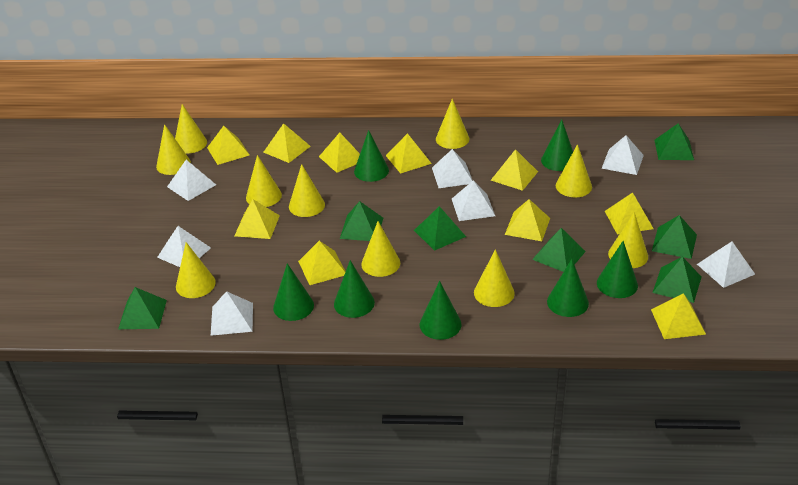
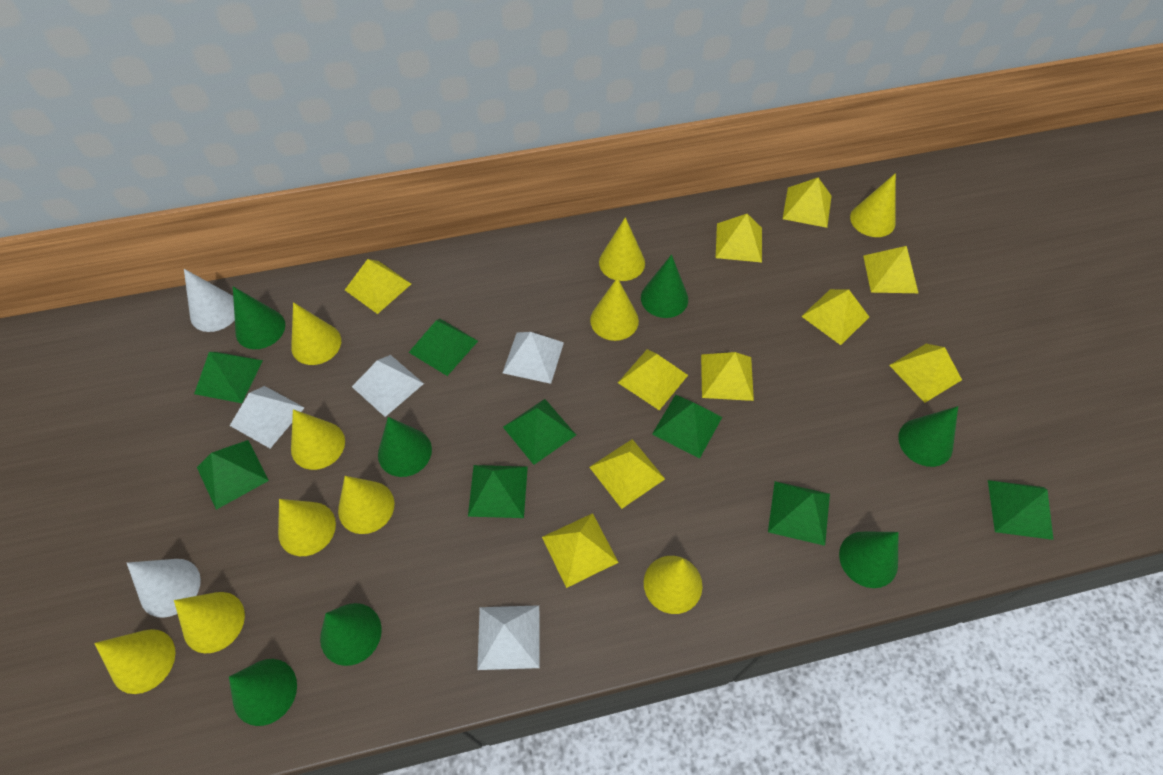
green pyramid: 7 -> 8
white cone: 0 -> 2
white pyramid: 7 -> 4

